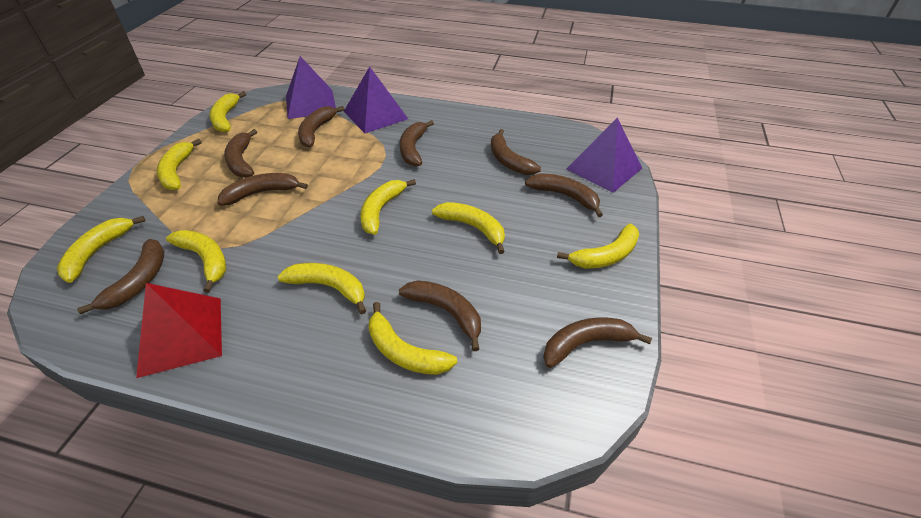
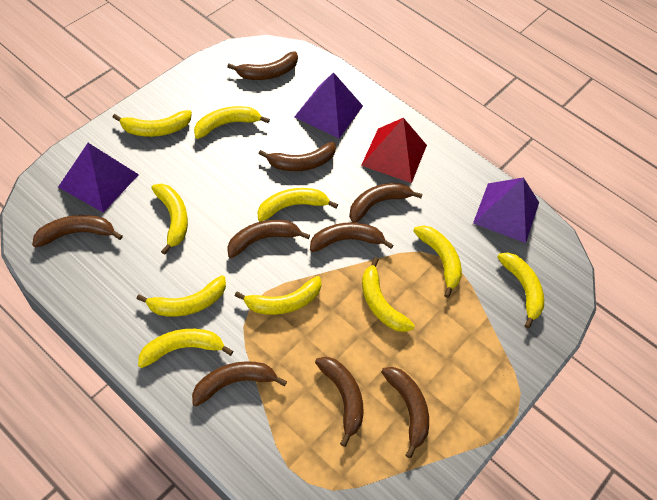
yellow banana: 9 -> 10

